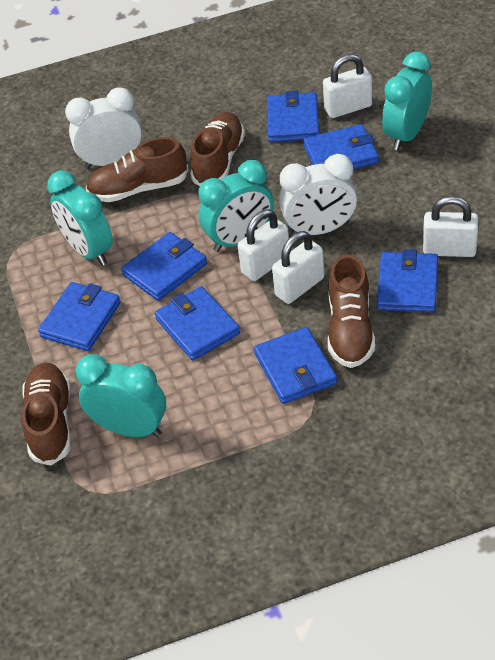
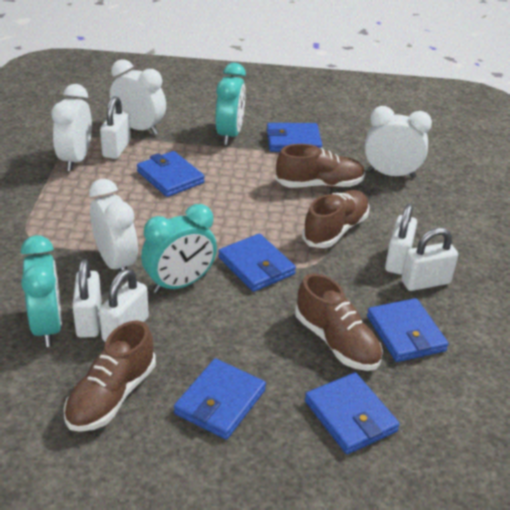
blue wallet: 7 -> 6
turquoise clock: 4 -> 3
white clock: 2 -> 4
white padlock: 4 -> 5

